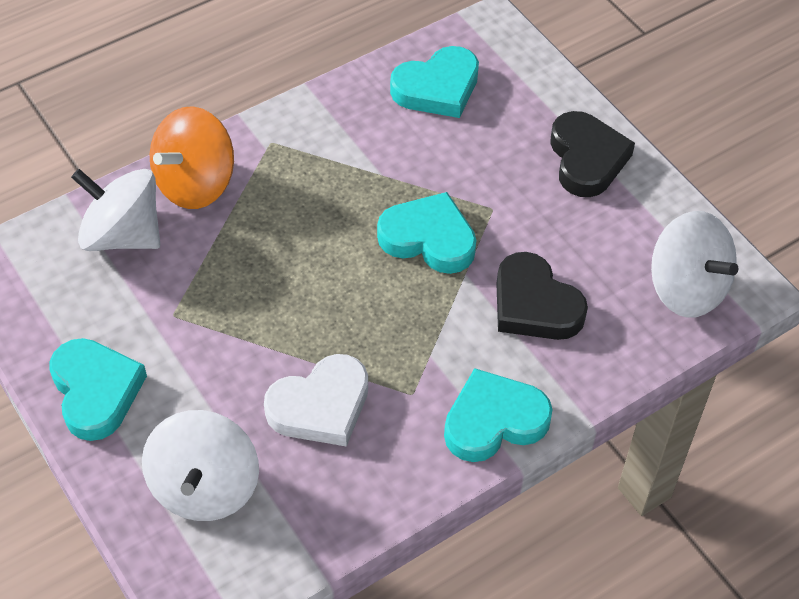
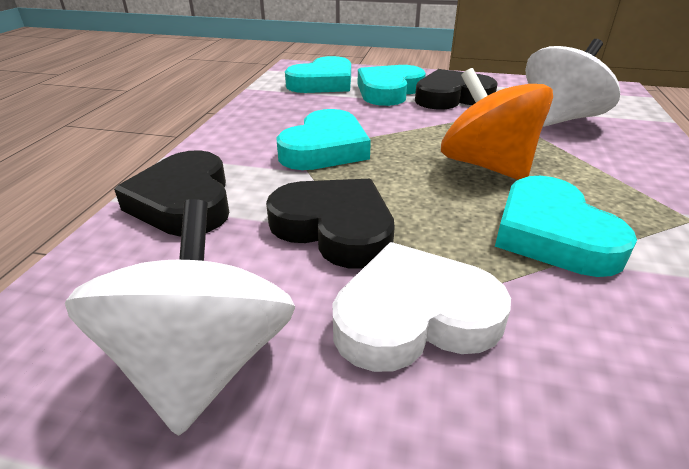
black heart: 2 -> 3
white spinning top: 3 -> 2

